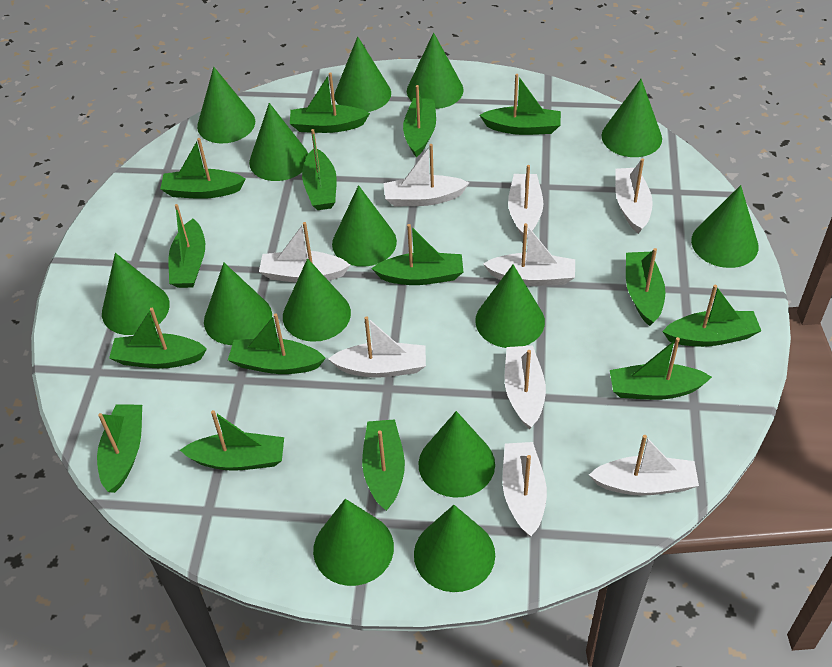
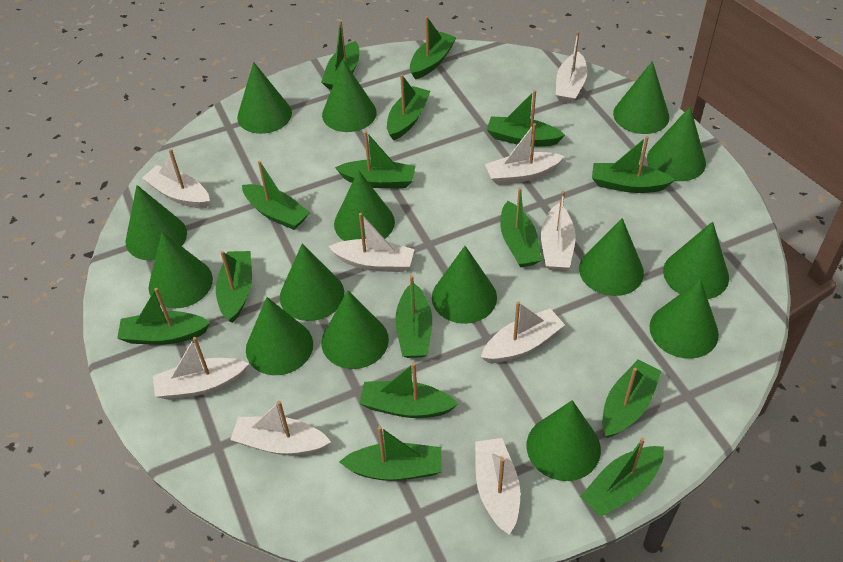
green cone: 14 -> 15

